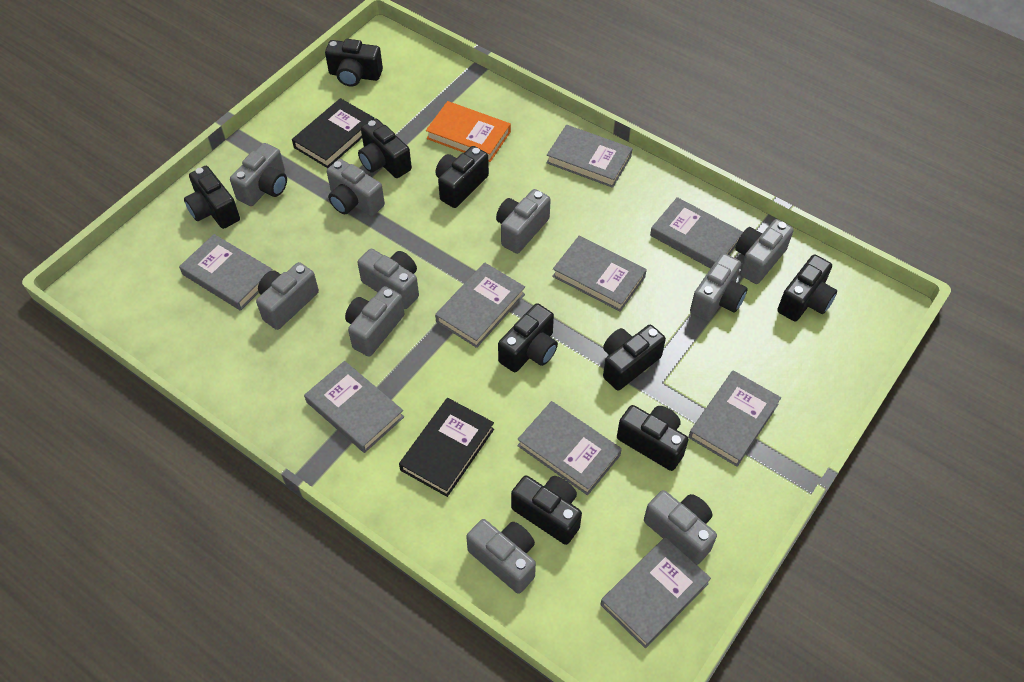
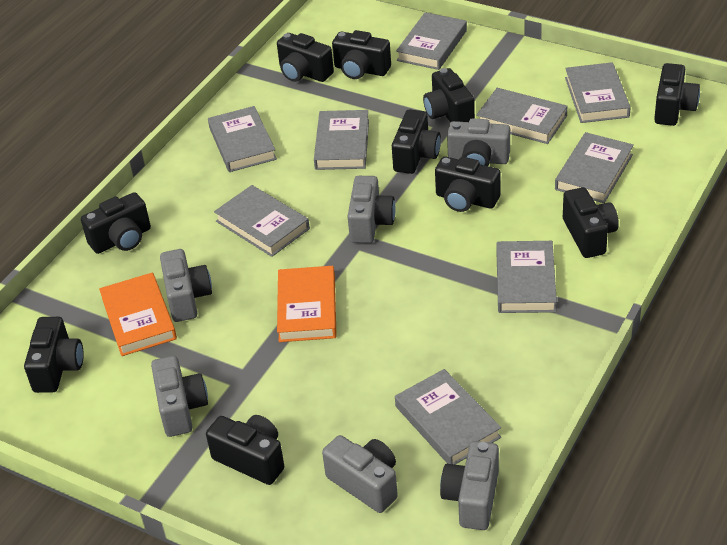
black book: 2 -> 0
black camera: 9 -> 10
grey camera: 10 -> 6
orange book: 1 -> 2

